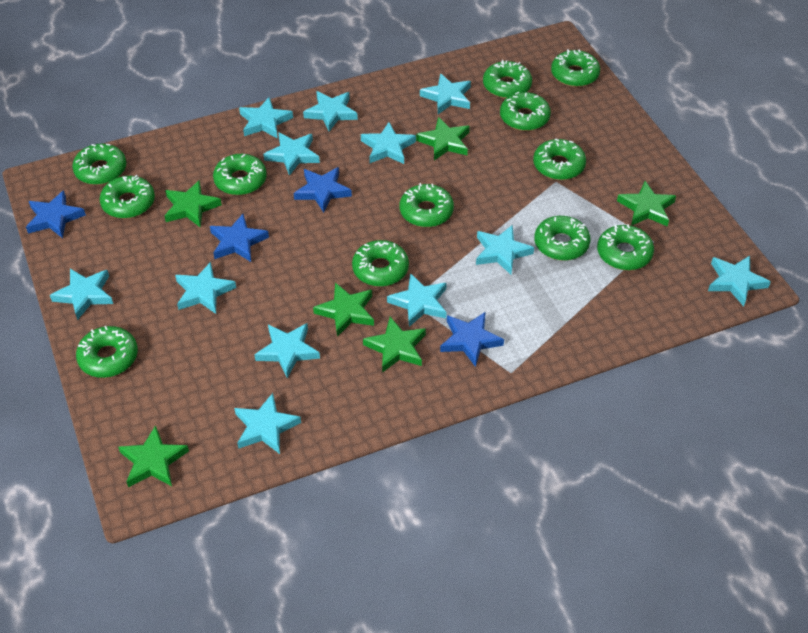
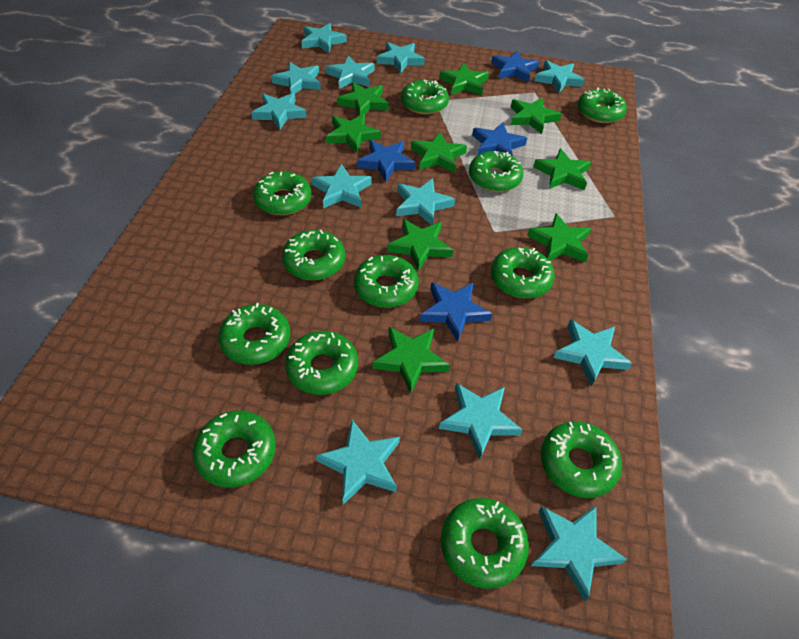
green star: 6 -> 9

